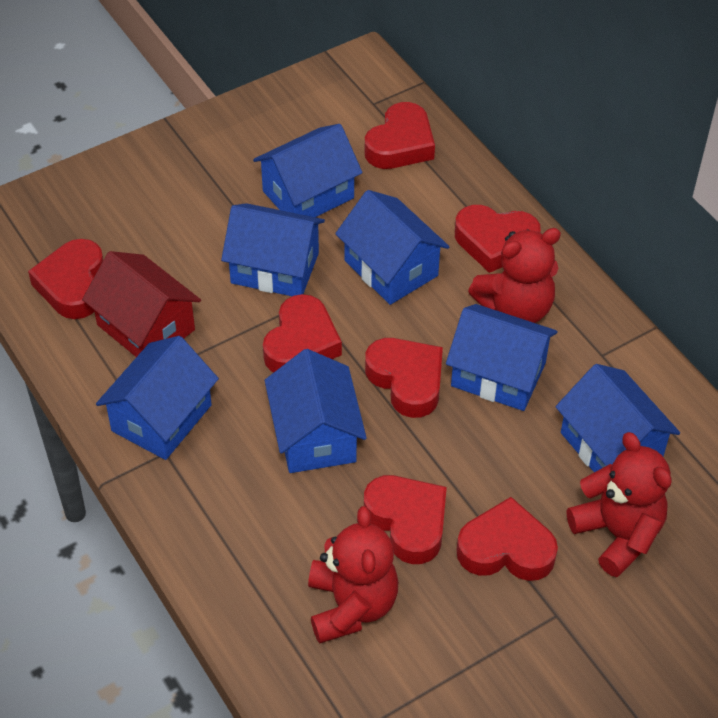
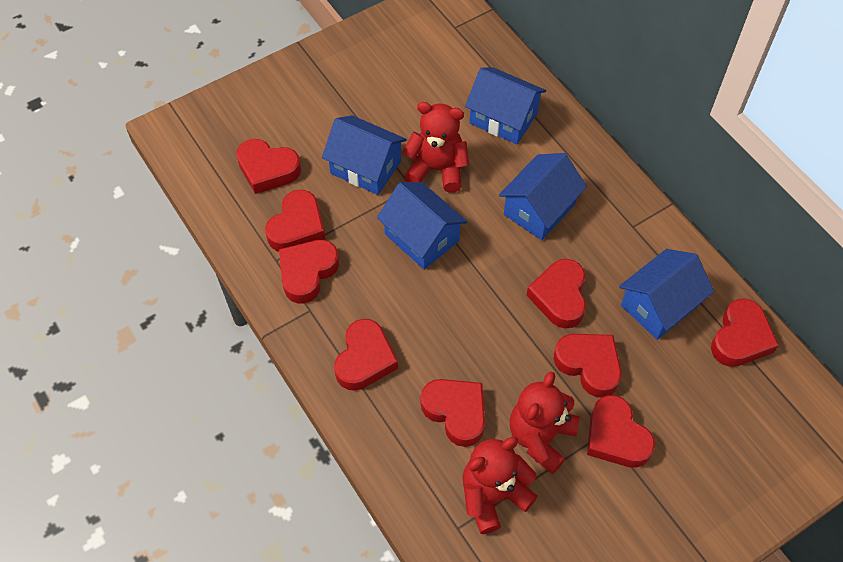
blue house: 7 -> 5
red heart: 7 -> 9
red house: 1 -> 0

